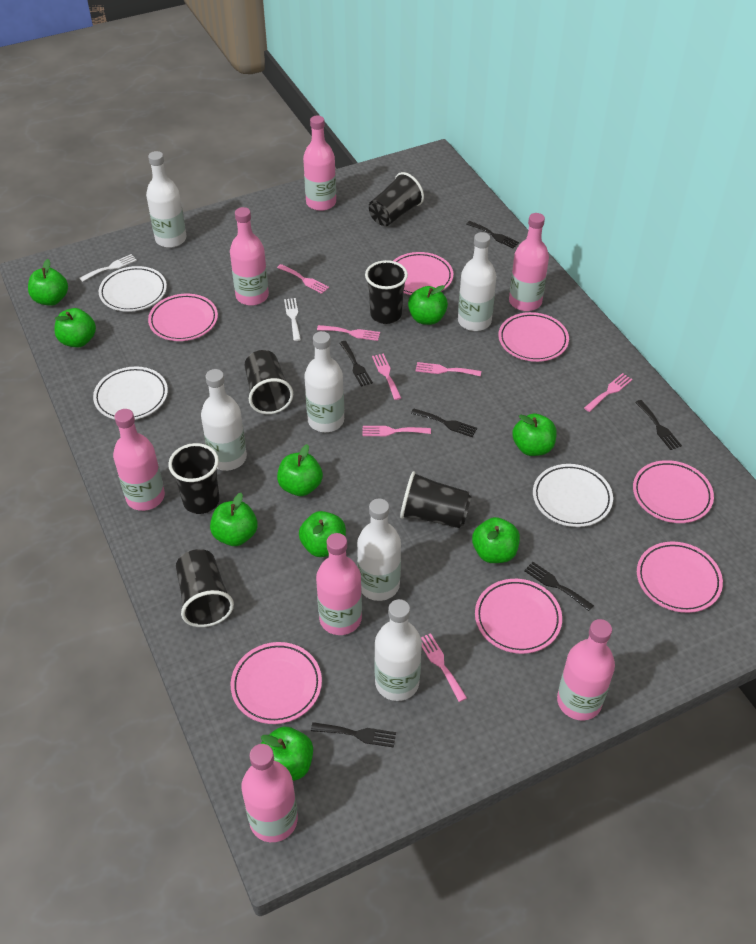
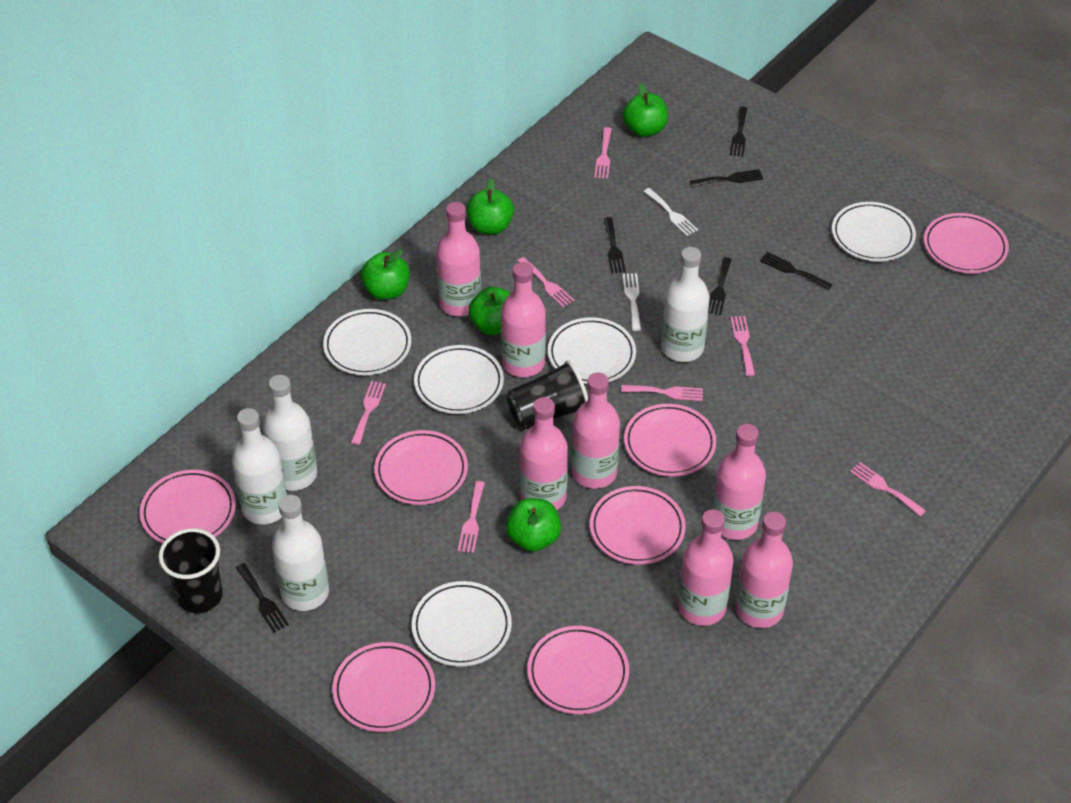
black cup: 6 -> 2
green apple: 9 -> 5
white bottle: 6 -> 4
white plate: 3 -> 5

